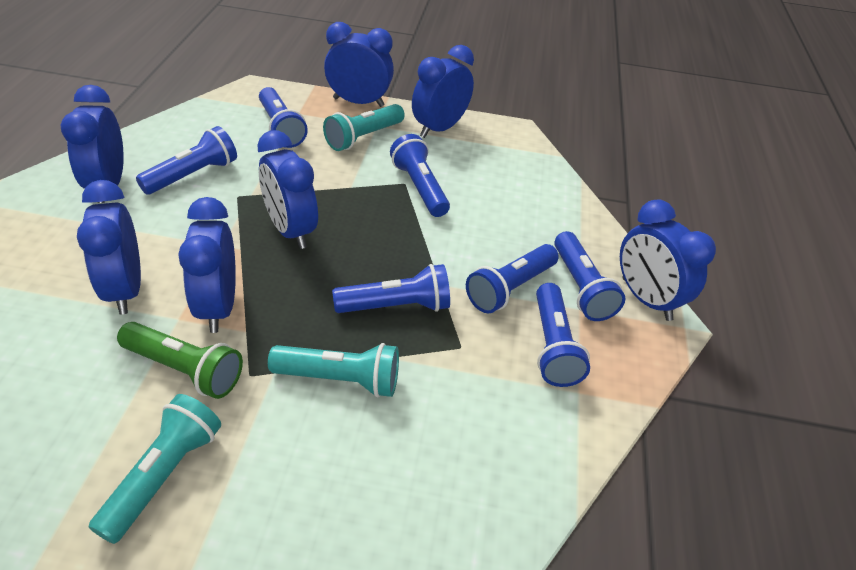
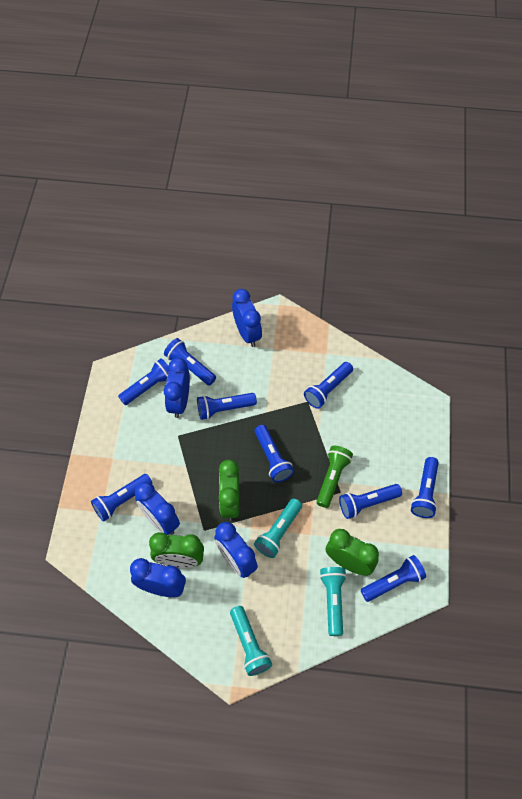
blue clock: 7 -> 5
blue flashlight: 7 -> 9
green clock: 0 -> 3

